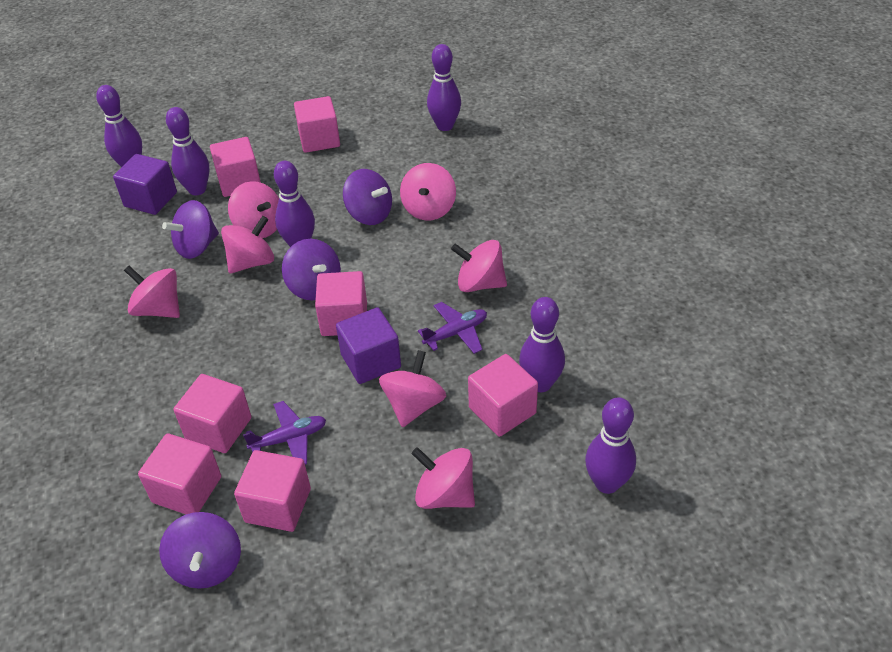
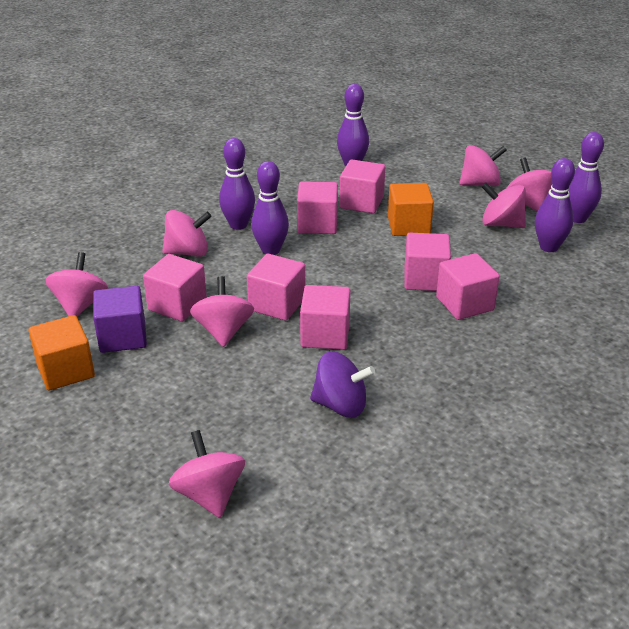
orange cube: 0 -> 2
purple bowling pin: 6 -> 5
purple cube: 2 -> 1
purple plane: 2 -> 0
purple spinning top: 4 -> 1

